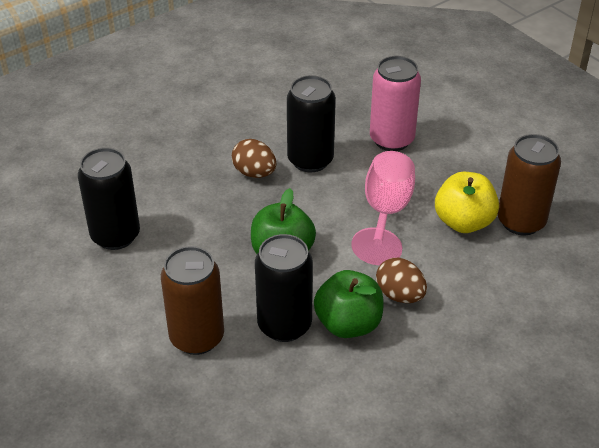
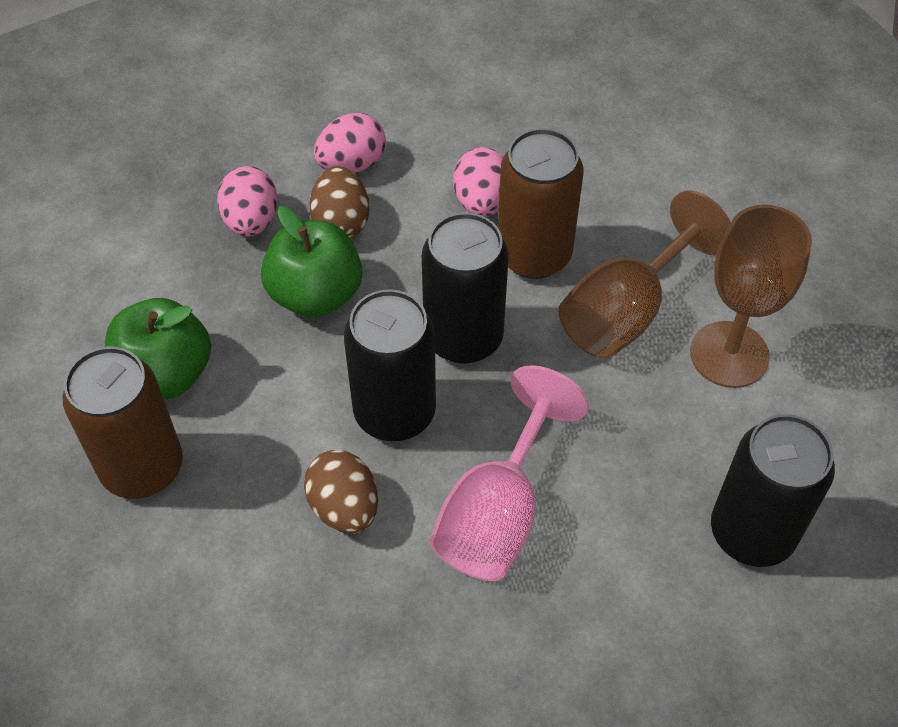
brown goblet: 0 -> 2
pink can: 1 -> 0
pink egg: 0 -> 3
yellow apple: 1 -> 0

